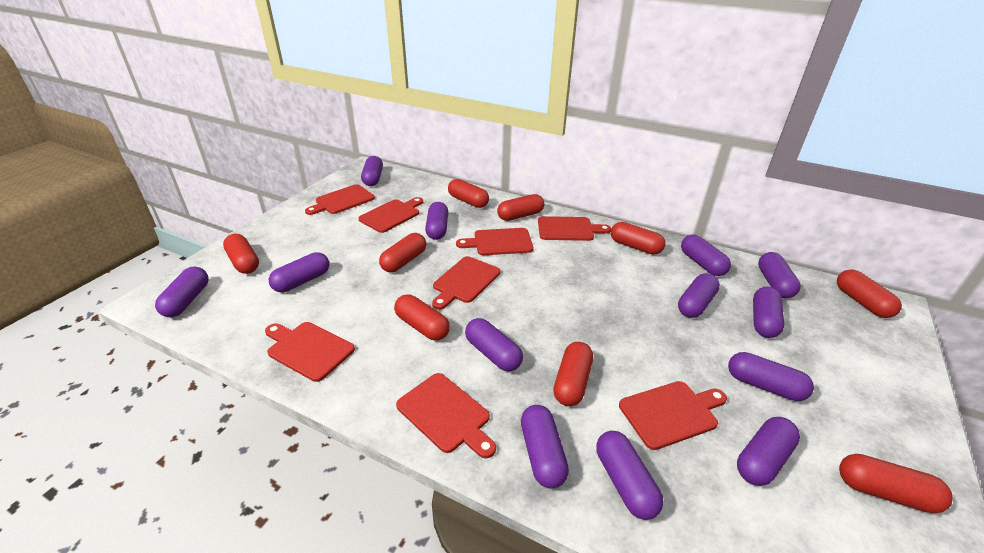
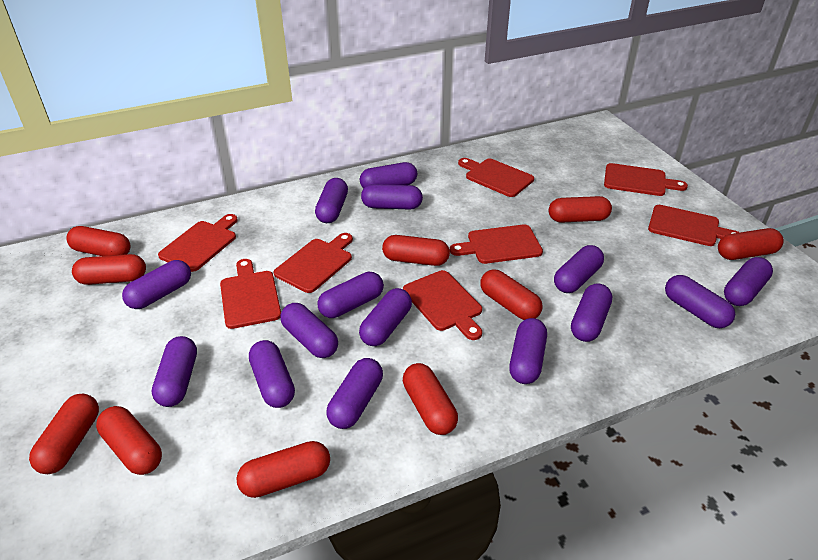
purple capsule: 13 -> 15
red capsule: 9 -> 10

